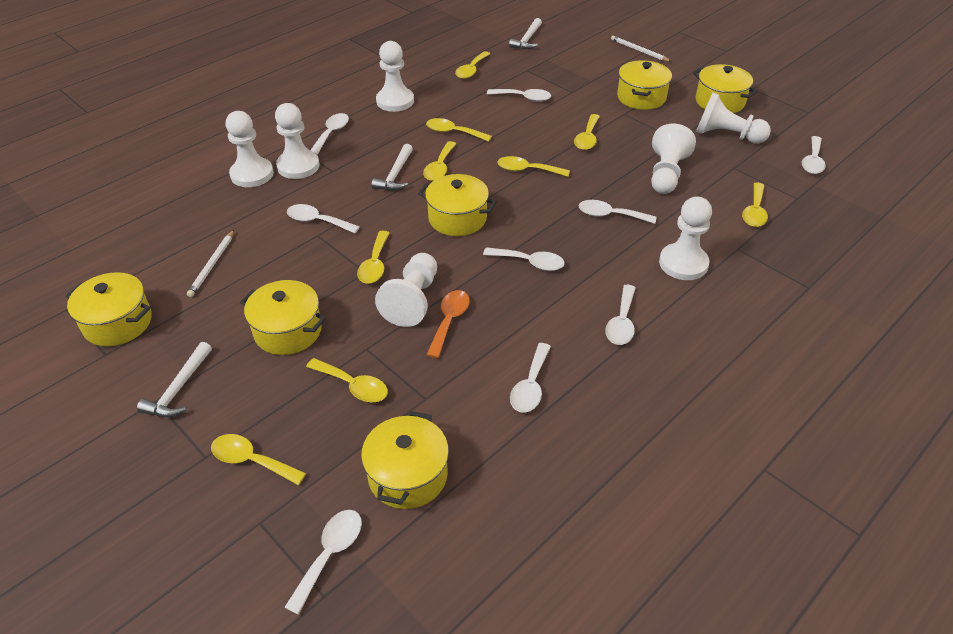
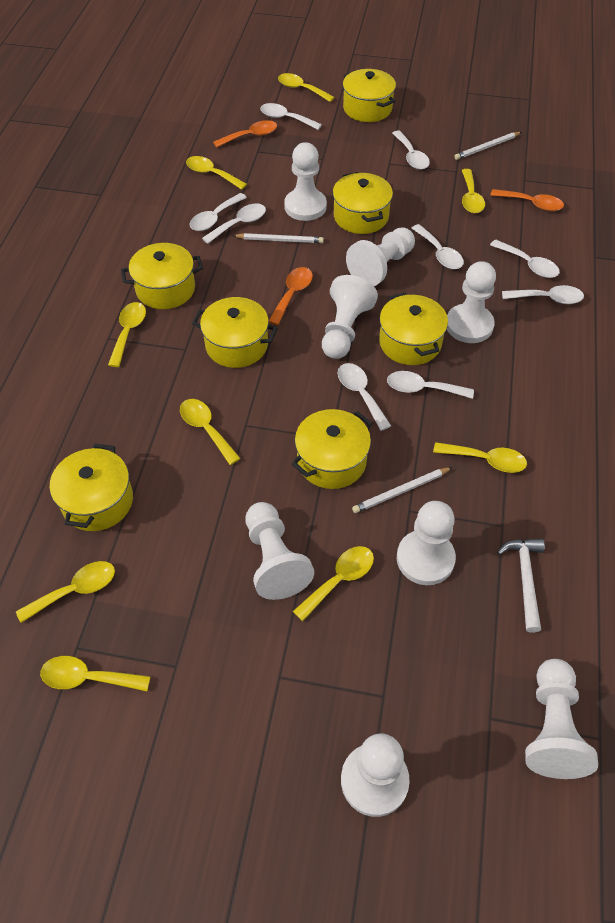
orange spoon: 1 -> 3
white hammer: 3 -> 1
white pawn: 7 -> 8
white pencil: 2 -> 3
yellow pot: 6 -> 7

